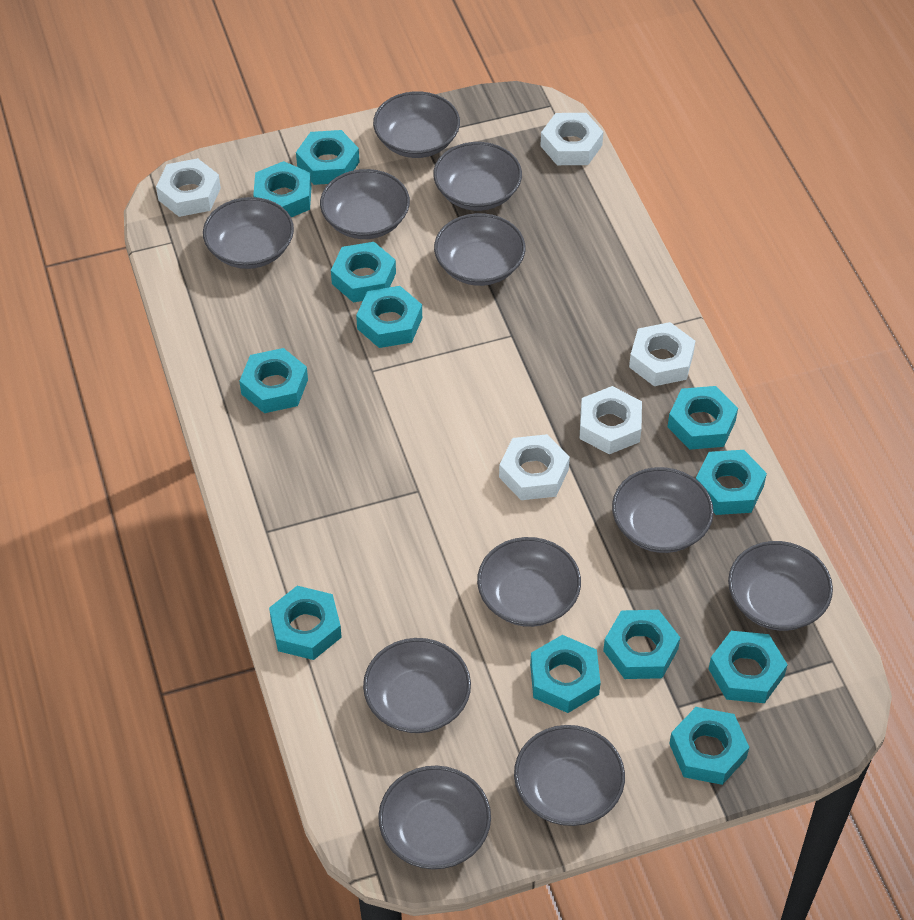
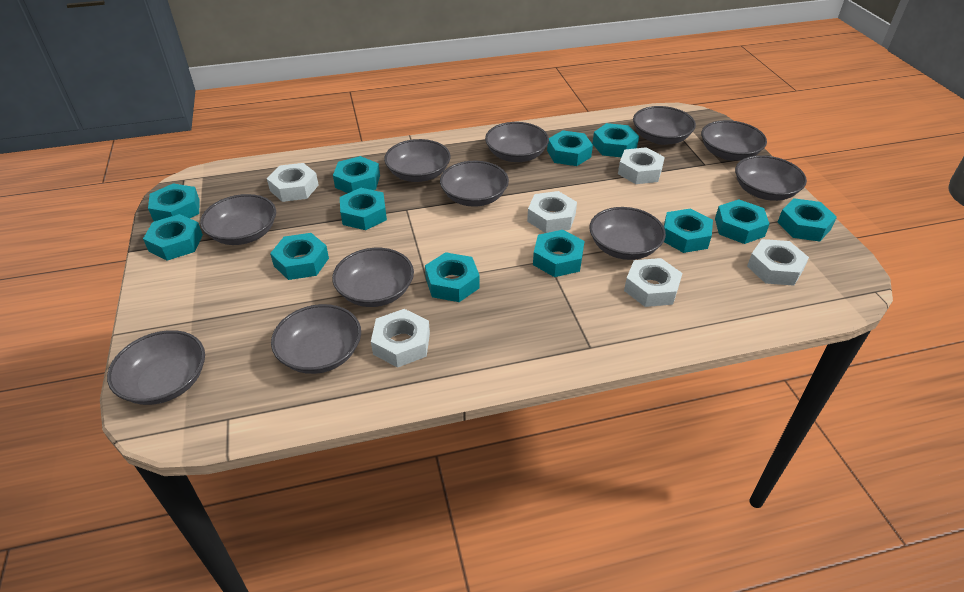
white nut: 5 -> 6

